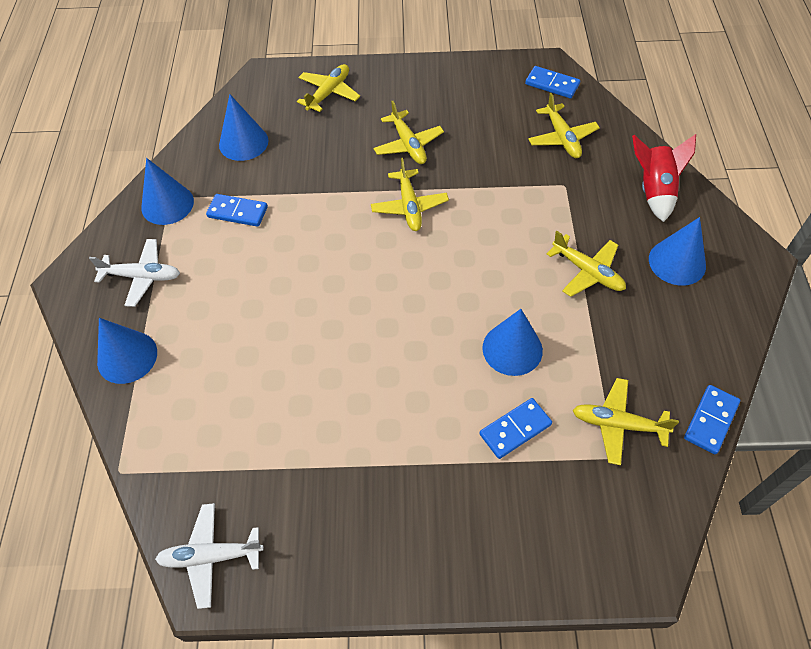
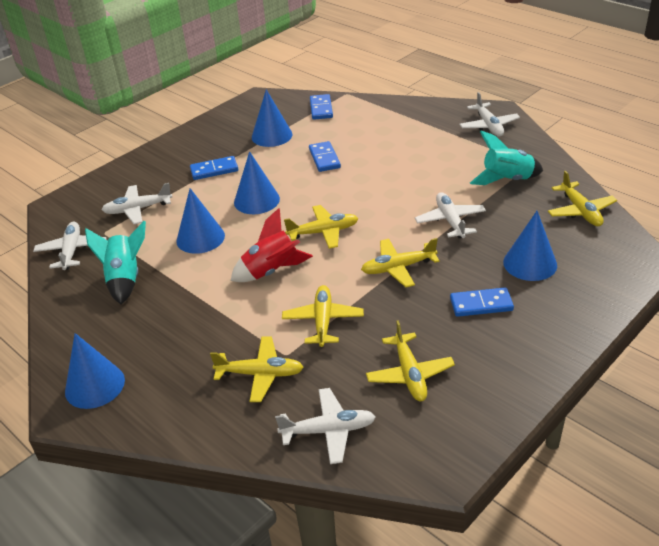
turquoise rocket: 0 -> 2
white plane: 2 -> 5

